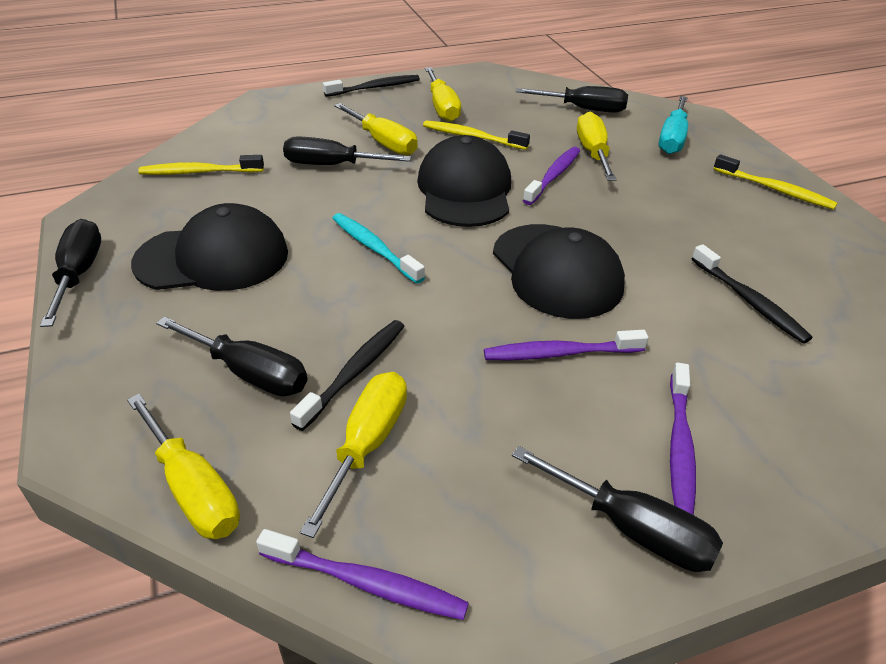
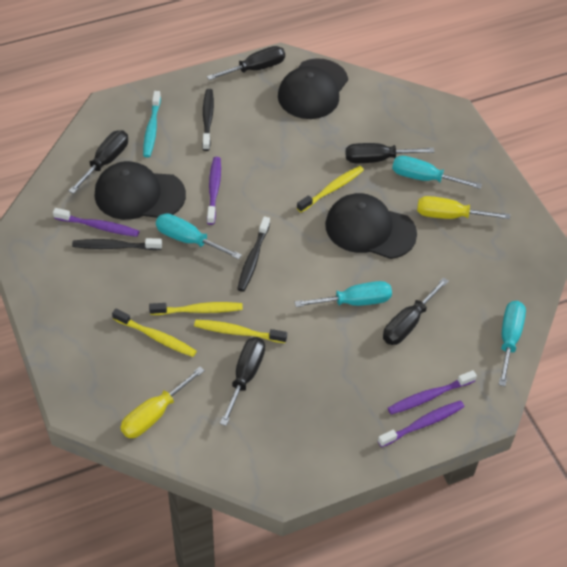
turquoise screwdriver: 1 -> 4
yellow screwdriver: 5 -> 2
yellow toothbrush: 3 -> 4

